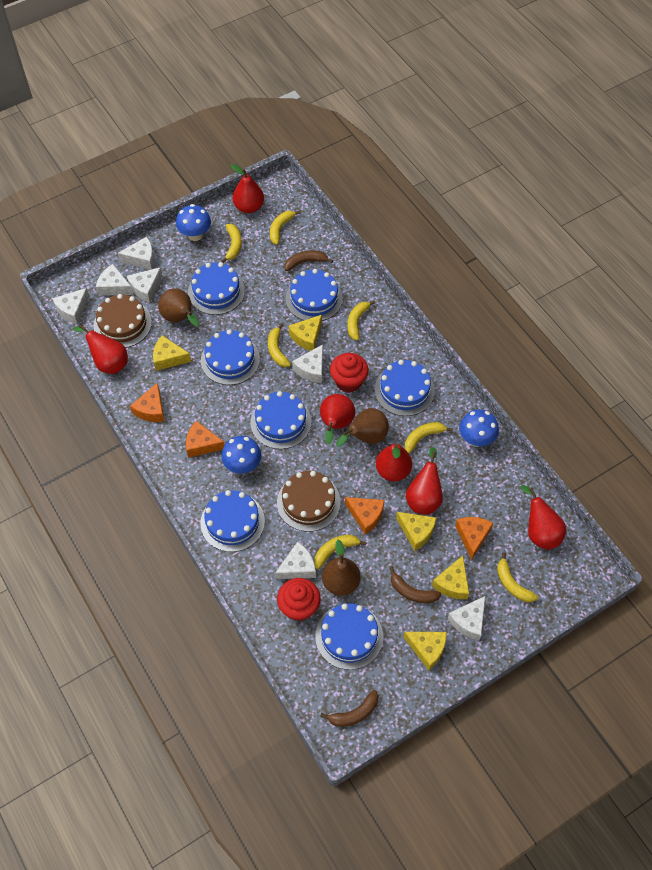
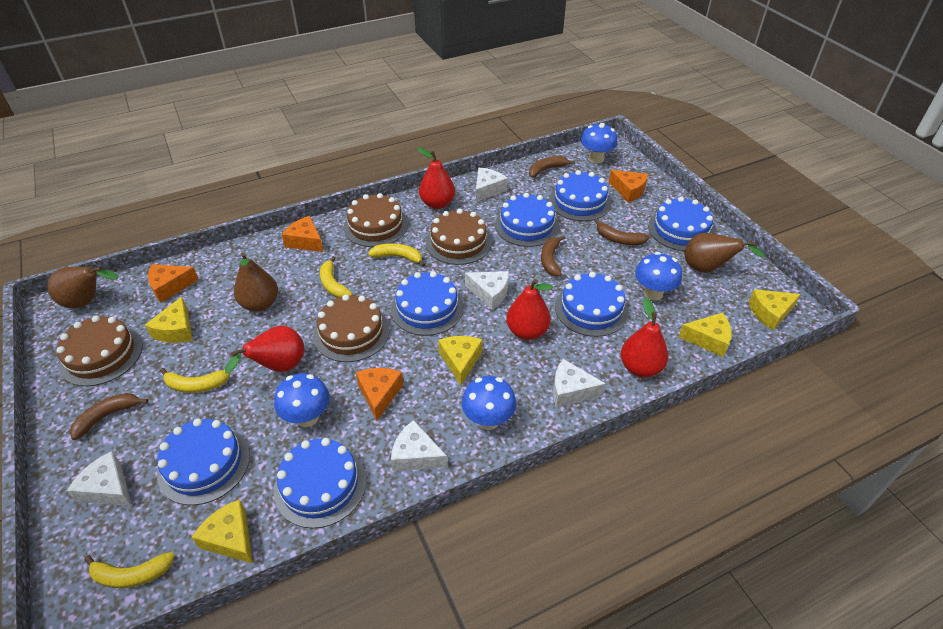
blue mushroom: 3 -> 4
brown banana: 3 -> 4
brown cake: 2 -> 4
red cupcake: 2 -> 0
red pear: 6 -> 4
white cheese: 7 -> 5
yellow banana: 7 -> 4

